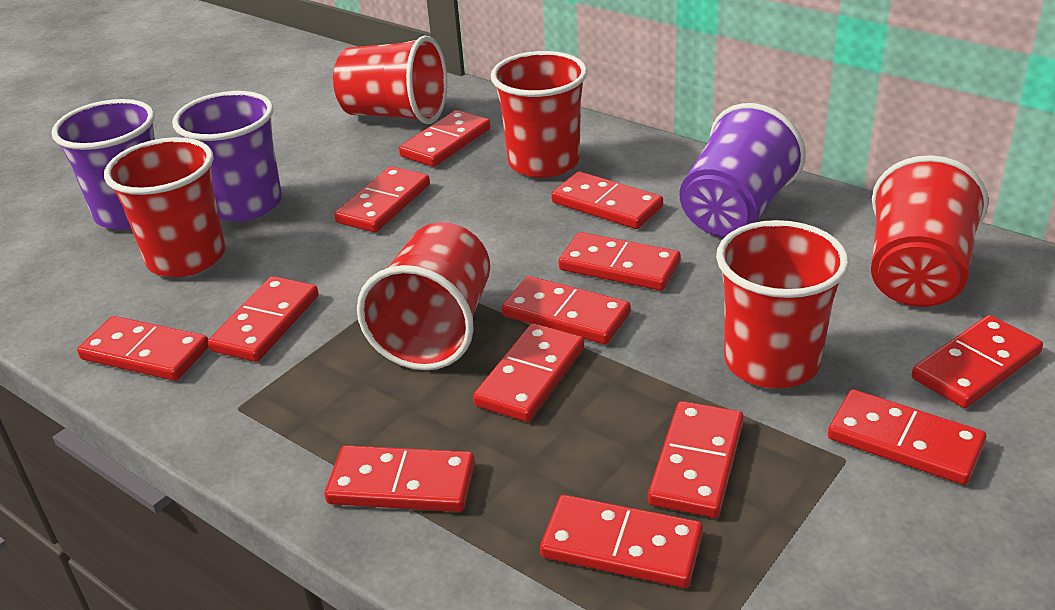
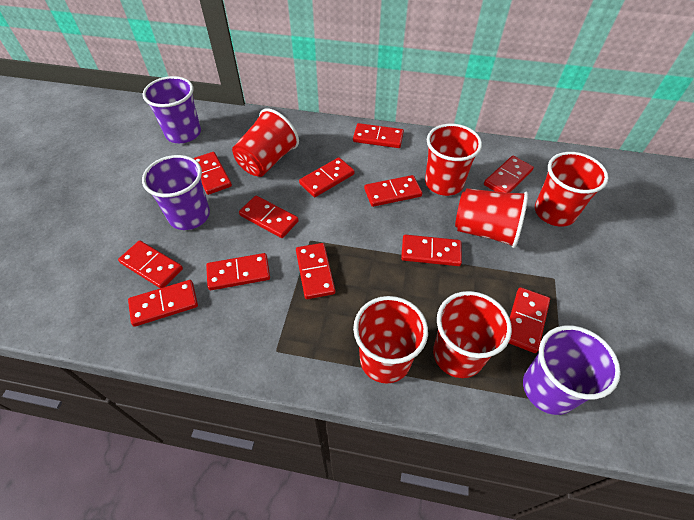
red domino: 13 -> 12

